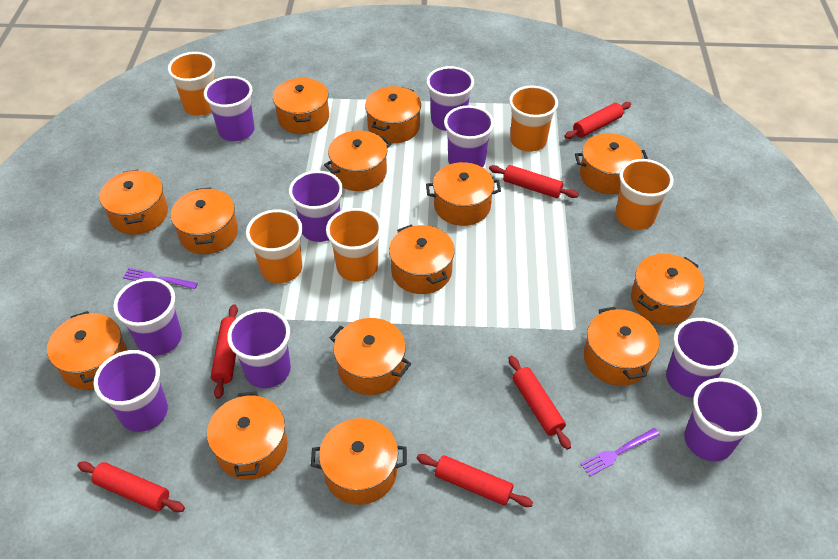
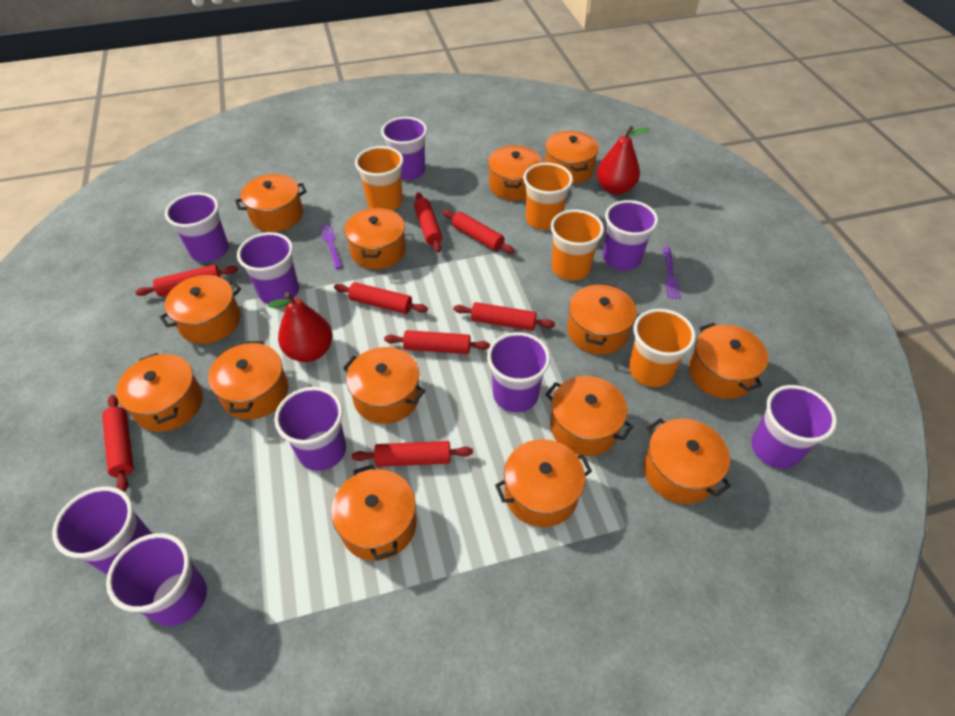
orange cup: 5 -> 4
red pear: 0 -> 2
red rolling pin: 6 -> 8

